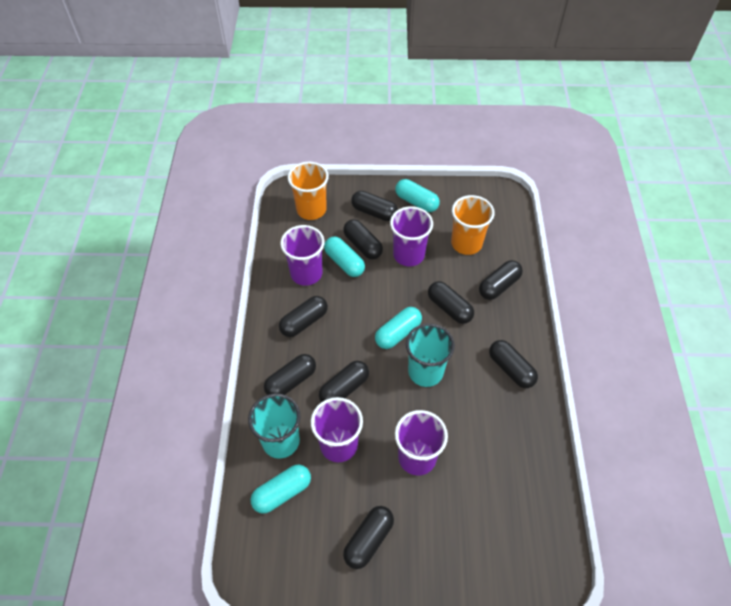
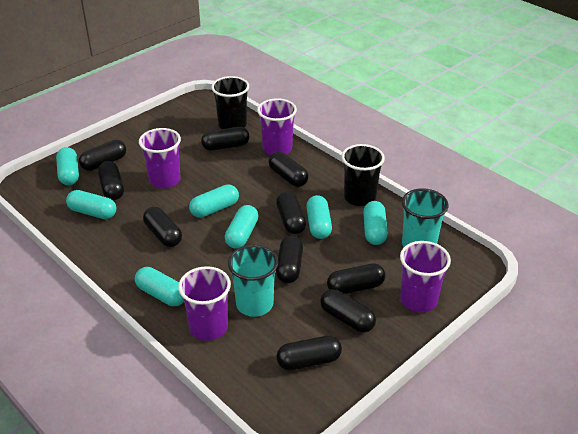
black capsule: 9 -> 10
black cup: 0 -> 2
orange cup: 2 -> 0
turquoise capsule: 4 -> 7

